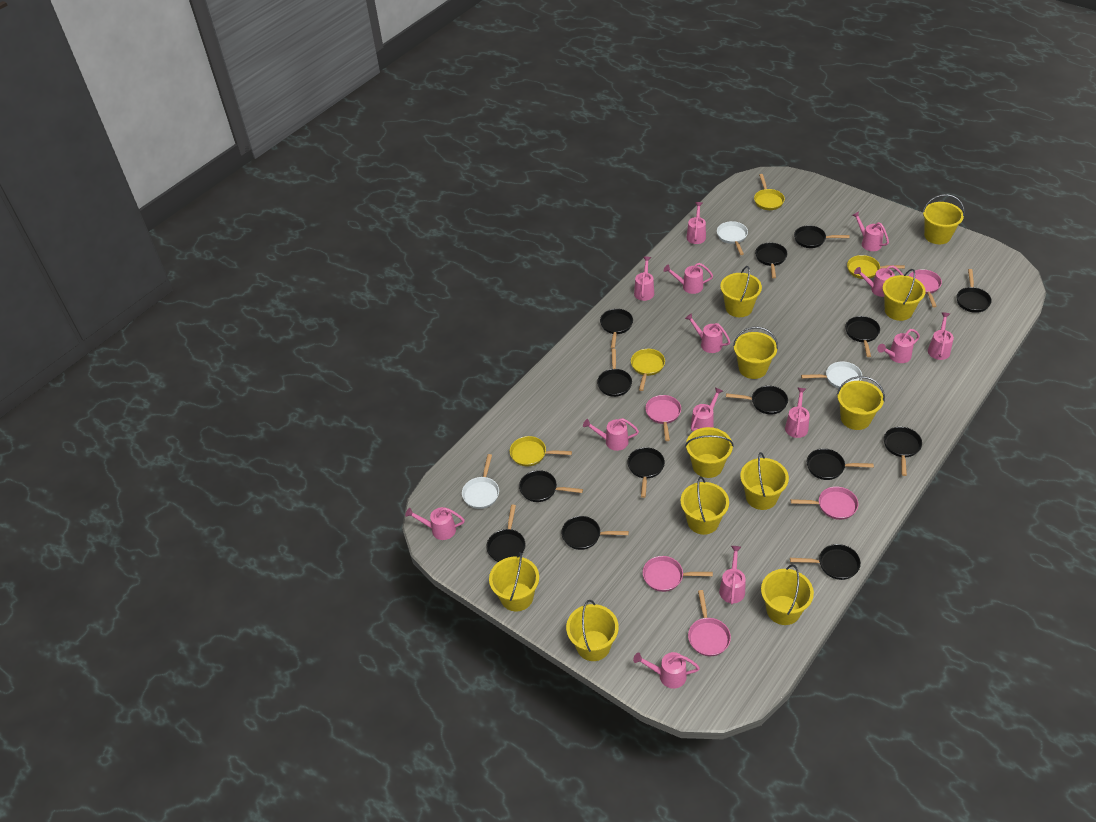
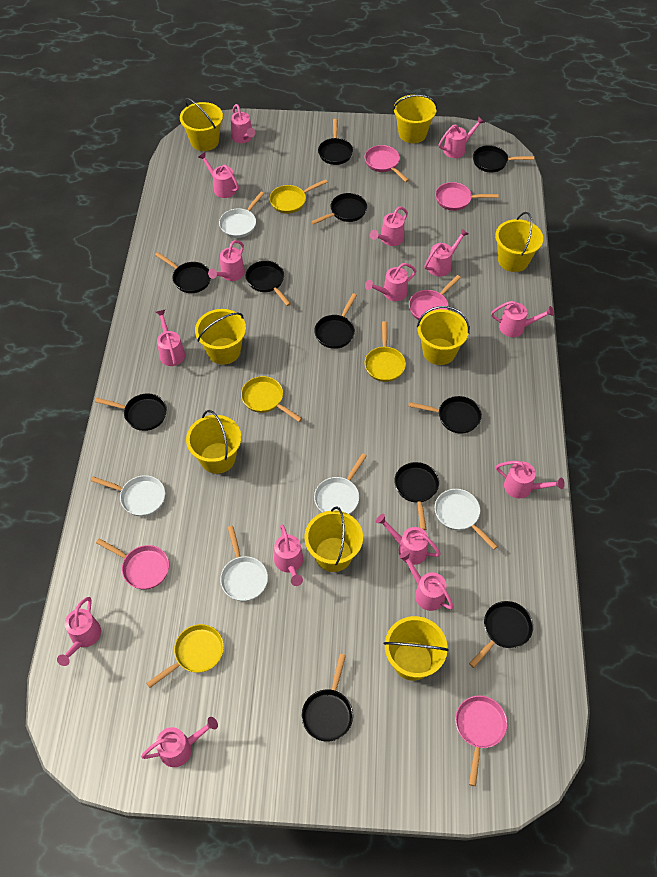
black pan: 14 -> 11
pink watering can: 14 -> 15
white pan: 3 -> 5
yellow bucket: 11 -> 8

